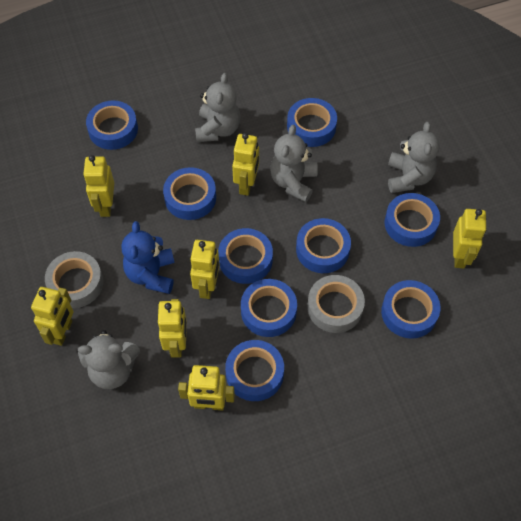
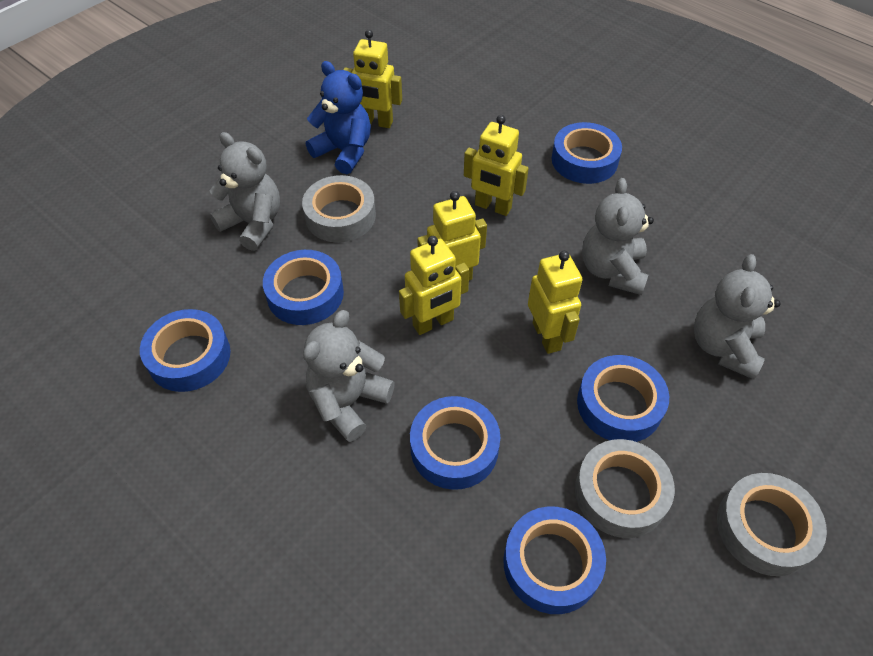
blue tape: 9 -> 6
grey tape: 2 -> 3
yellow robot: 7 -> 5

